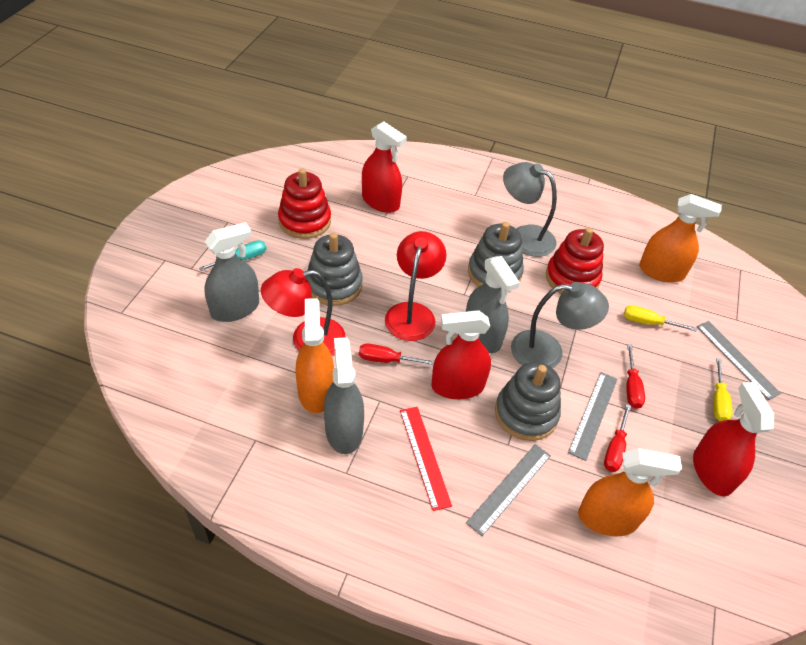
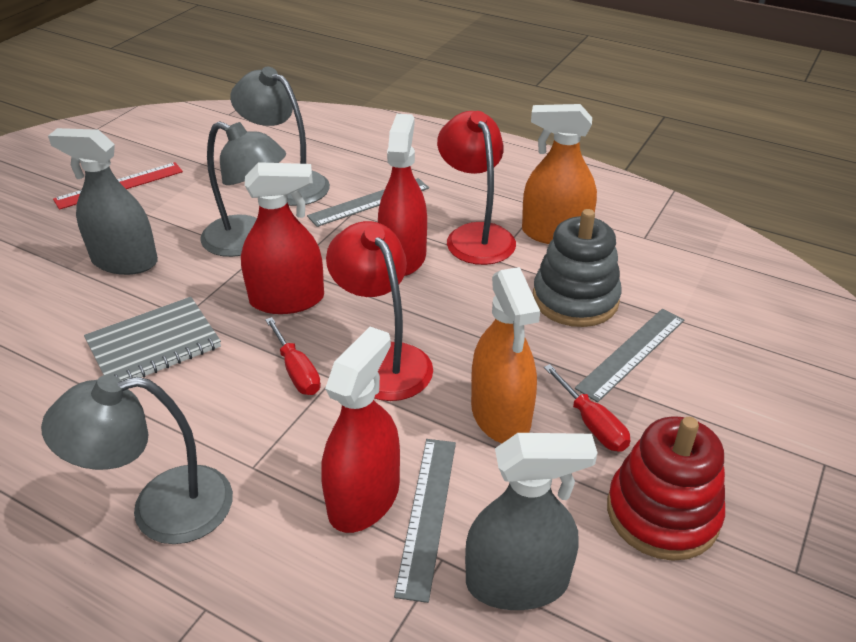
grey lamp: 2 -> 3
grey notebook: 0 -> 1
grey spray bottle: 3 -> 2
grey stacking toy: 3 -> 1
orange spray bottle: 3 -> 2
red screwdriver: 3 -> 2
red stacking toy: 2 -> 1
turquoise screwdriver: 1 -> 0
yellow screwdriver: 2 -> 0

